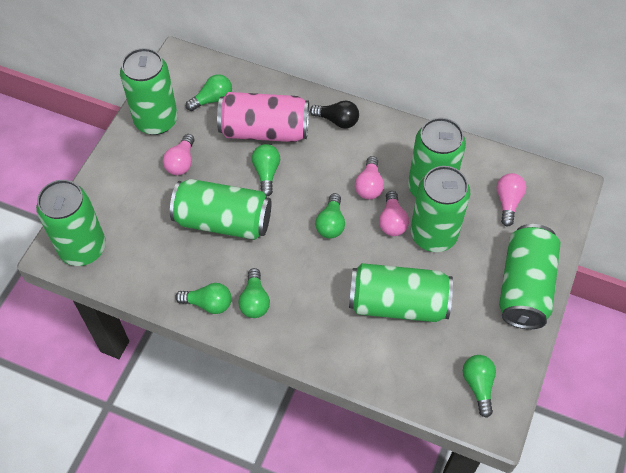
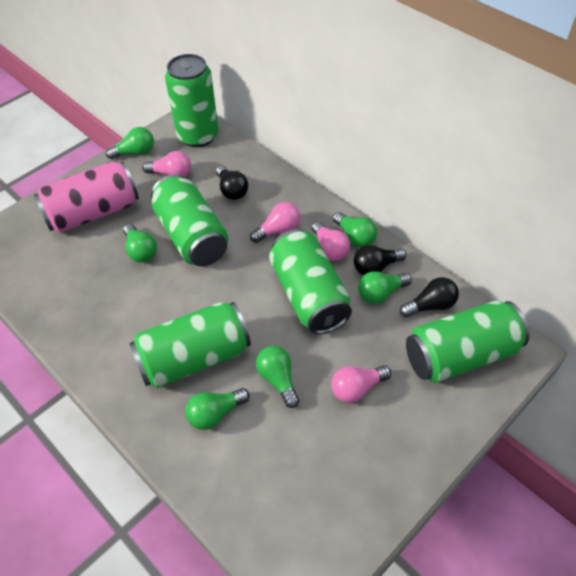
black light bulb: 1 -> 3
green can: 7 -> 5

